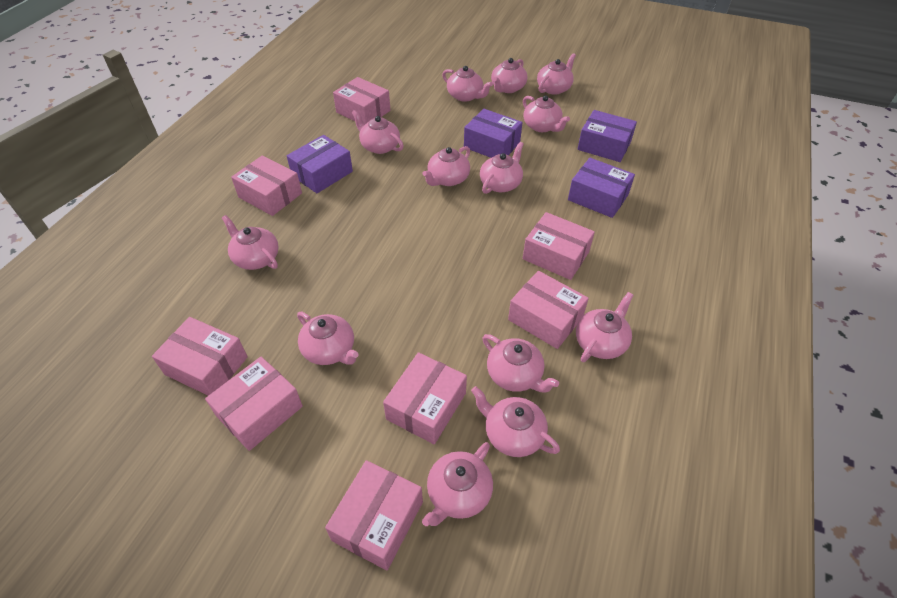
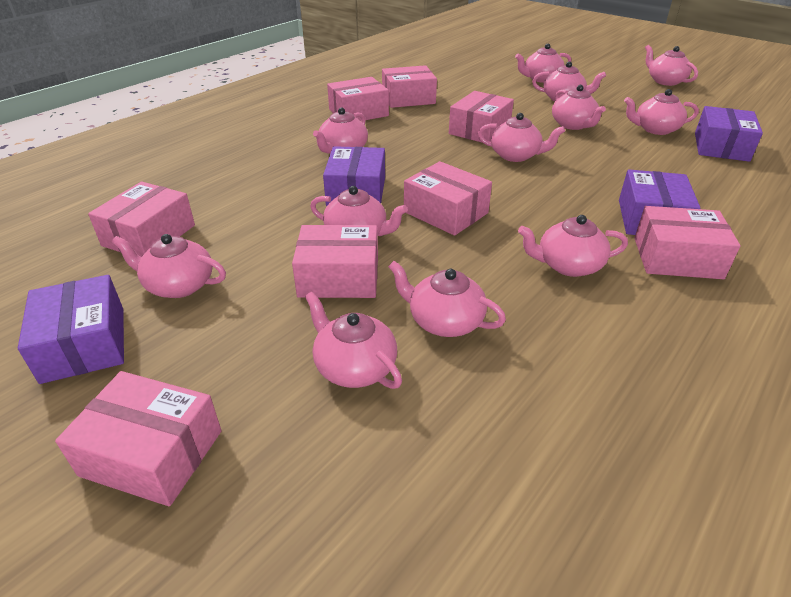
pink teapot: 13 -> 12

